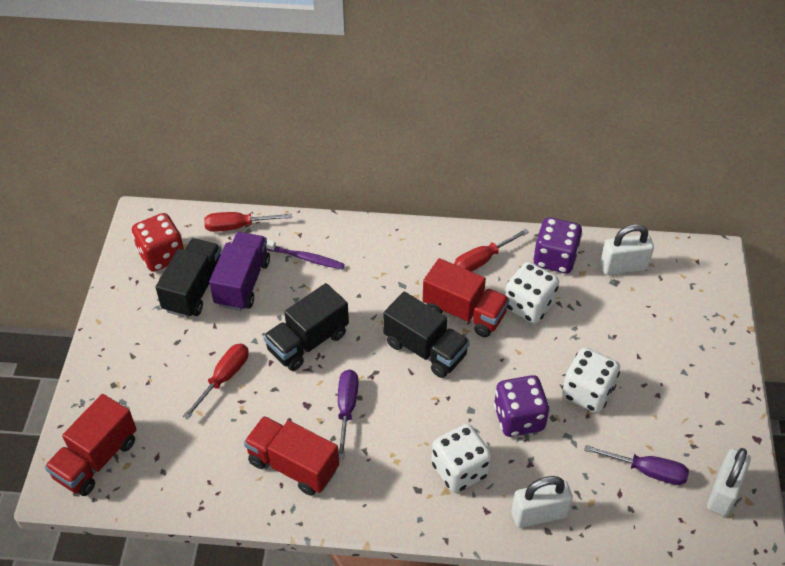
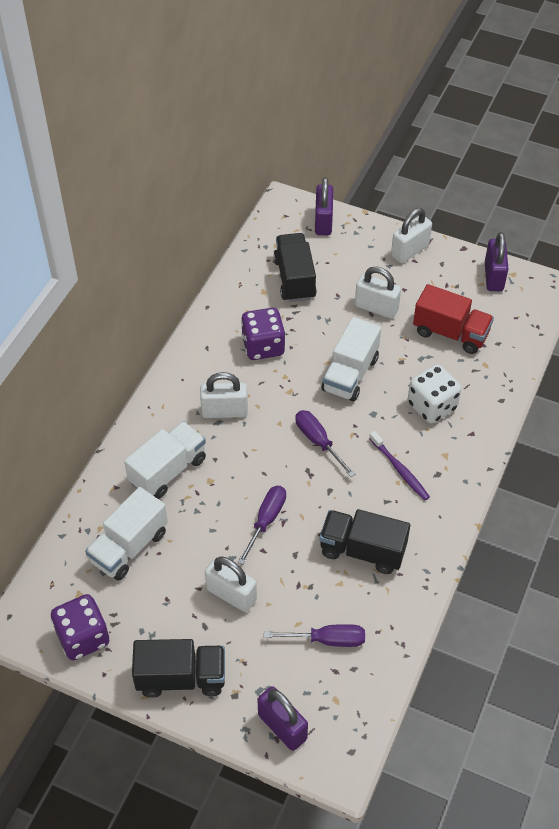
purple padlock: 0 -> 3
purple screwdriver: 2 -> 3
purple truck: 1 -> 0
red dice: 1 -> 0
red screwdriver: 3 -> 0
red truck: 3 -> 1
white dice: 3 -> 1
white padlock: 3 -> 4
white truck: 0 -> 3

